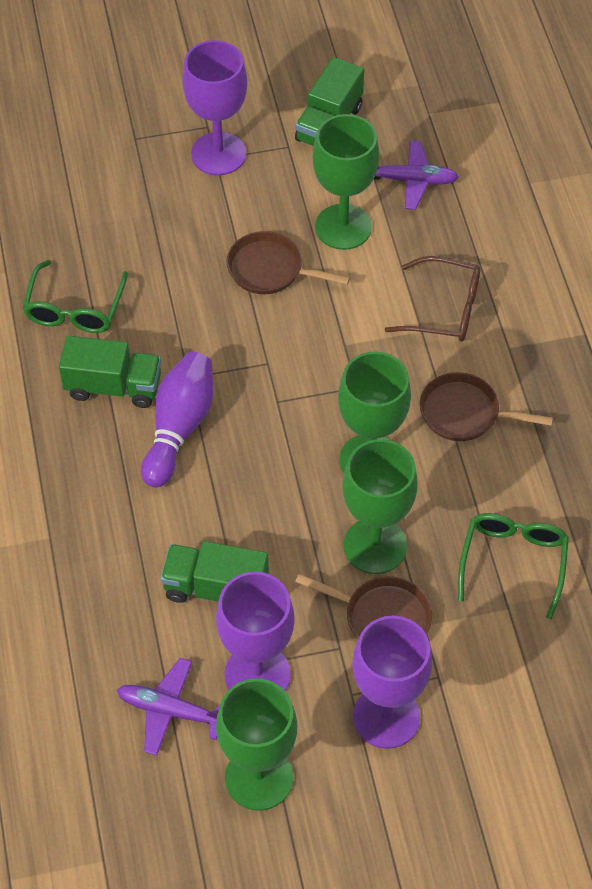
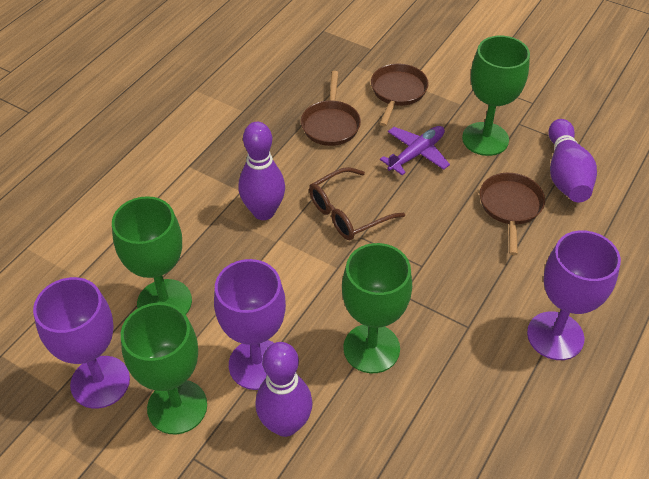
green glasses: 2 -> 0
green truck: 3 -> 0
purple bowling pin: 1 -> 3
purple plane: 2 -> 1

